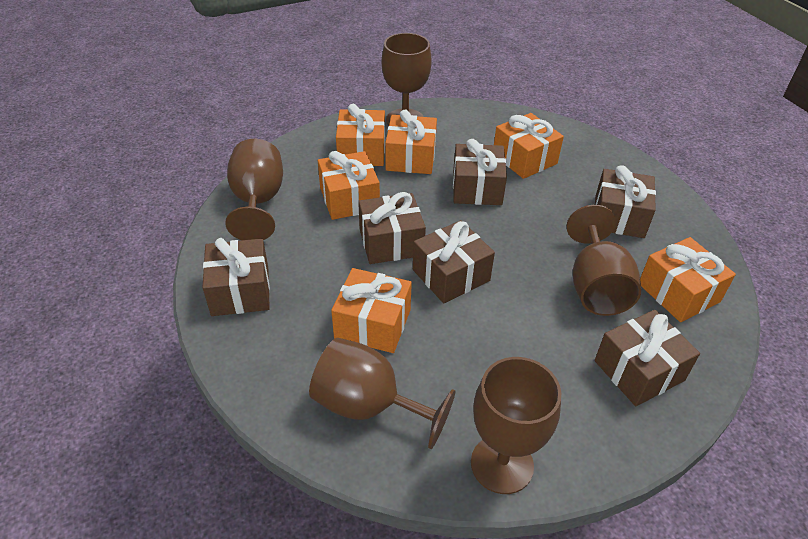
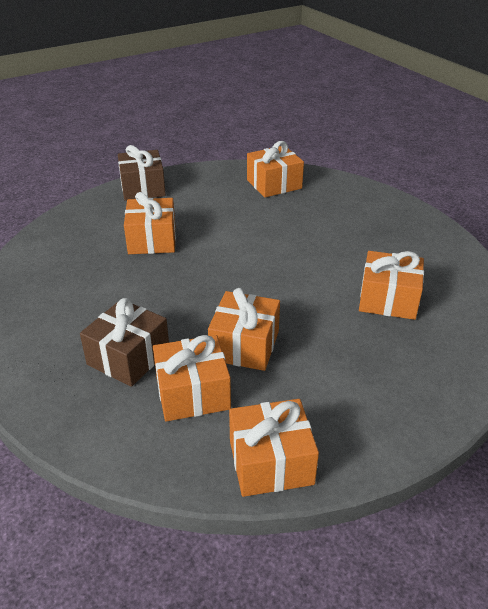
brown gift: 6 -> 2
brown goblet: 5 -> 0

